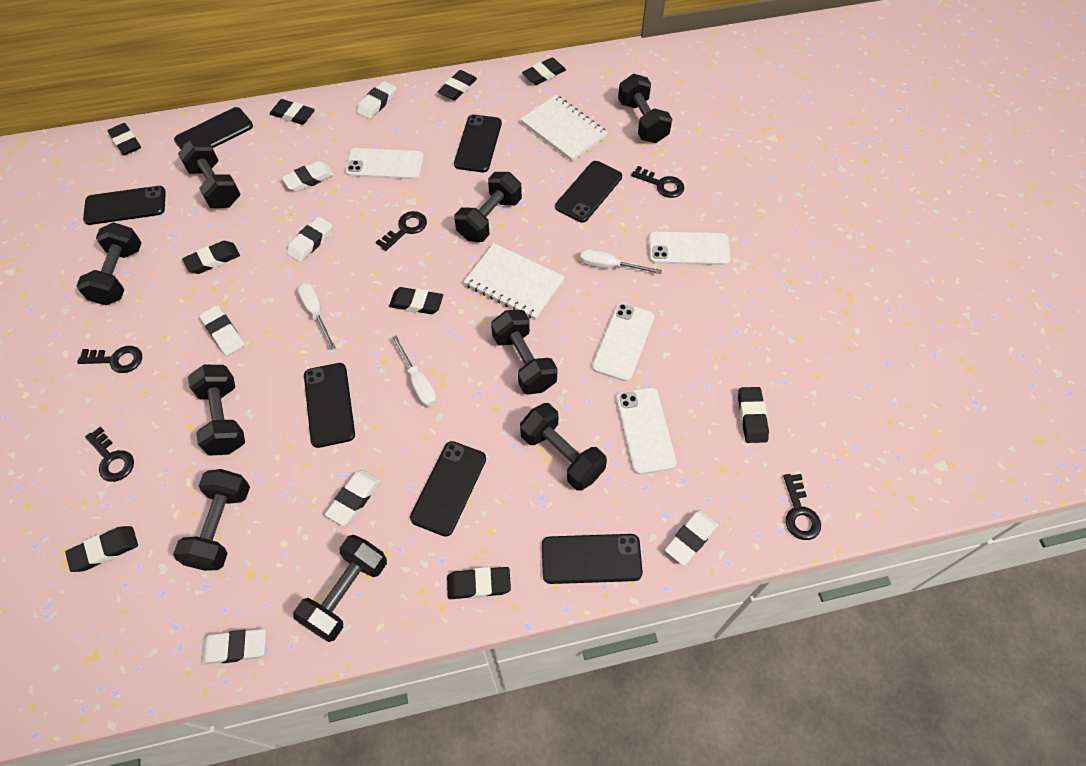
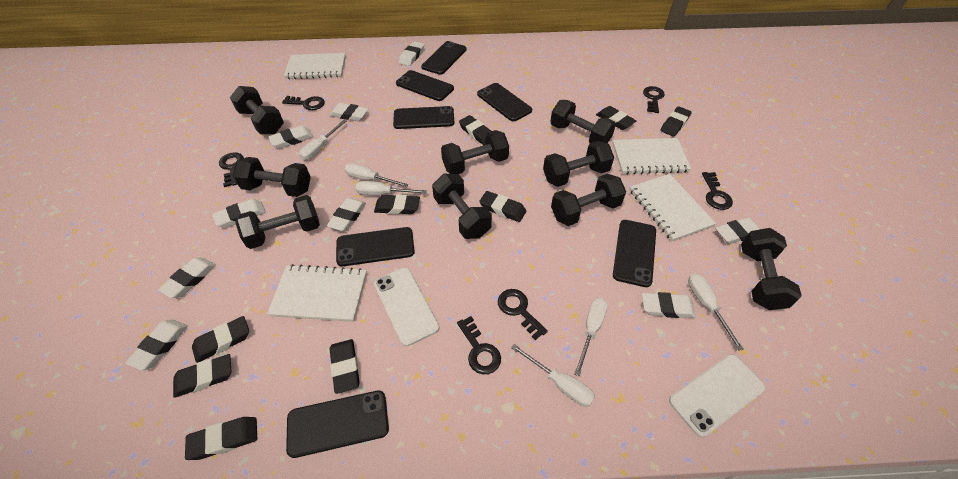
black key: 5 -> 6
white eraser: 7 -> 9
white notebook: 2 -> 4
white phone: 4 -> 2
white screwdriver: 3 -> 6

